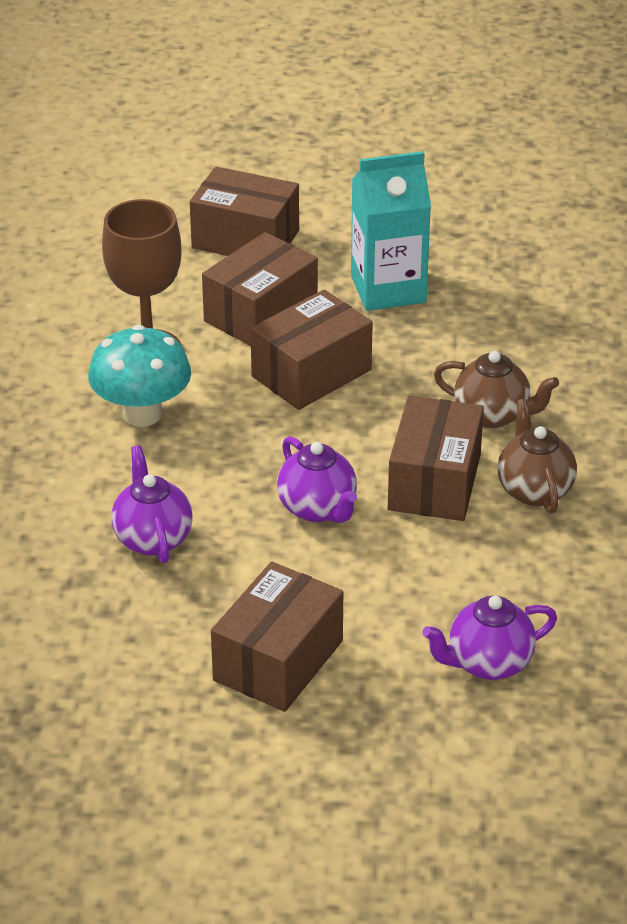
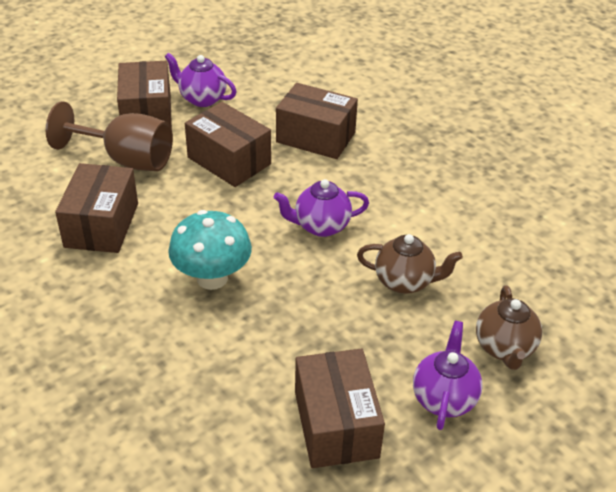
turquoise carton: 1 -> 0

